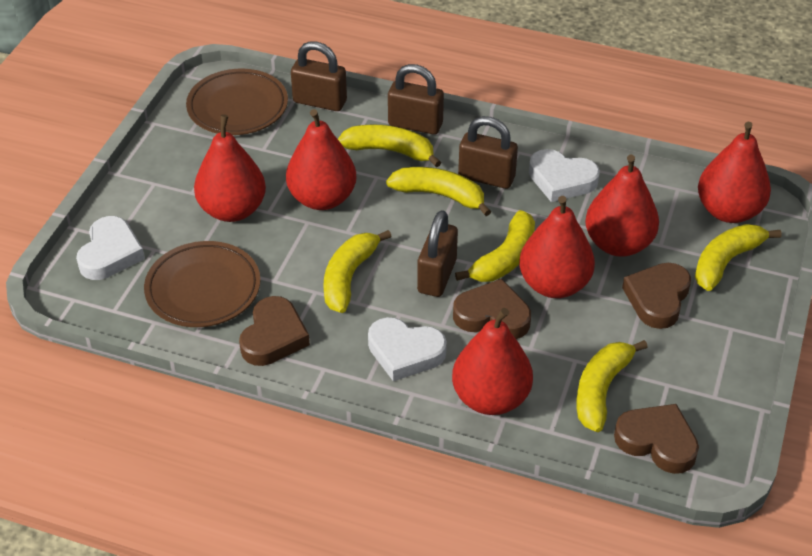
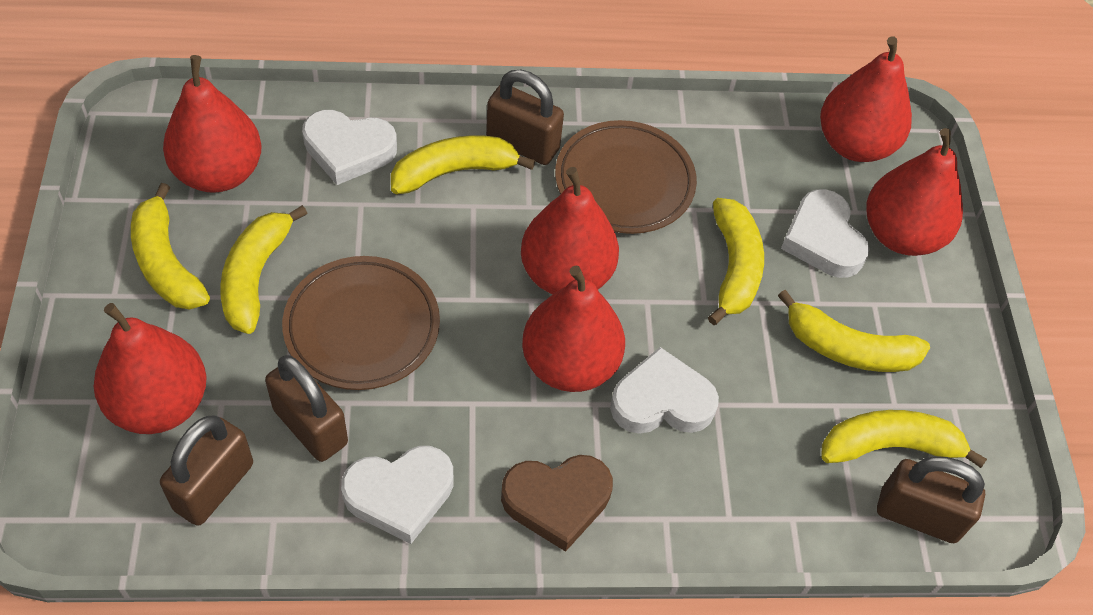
brown heart: 4 -> 1
white heart: 3 -> 4

